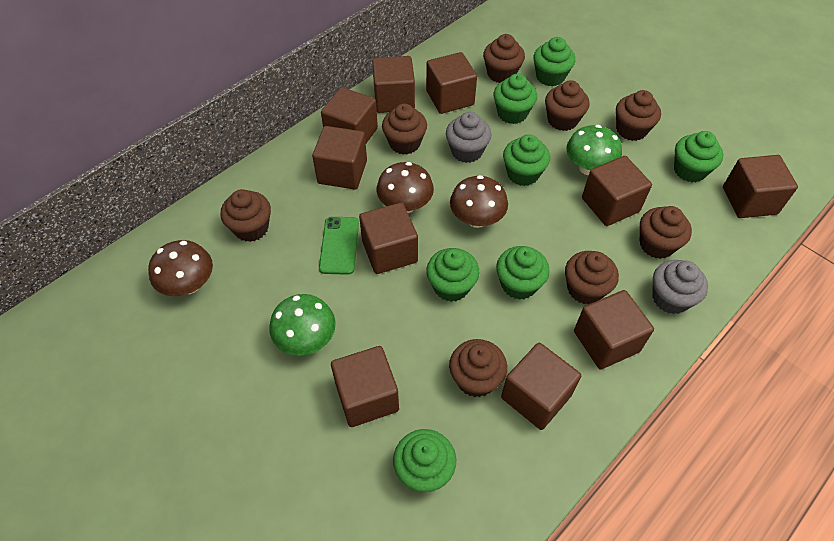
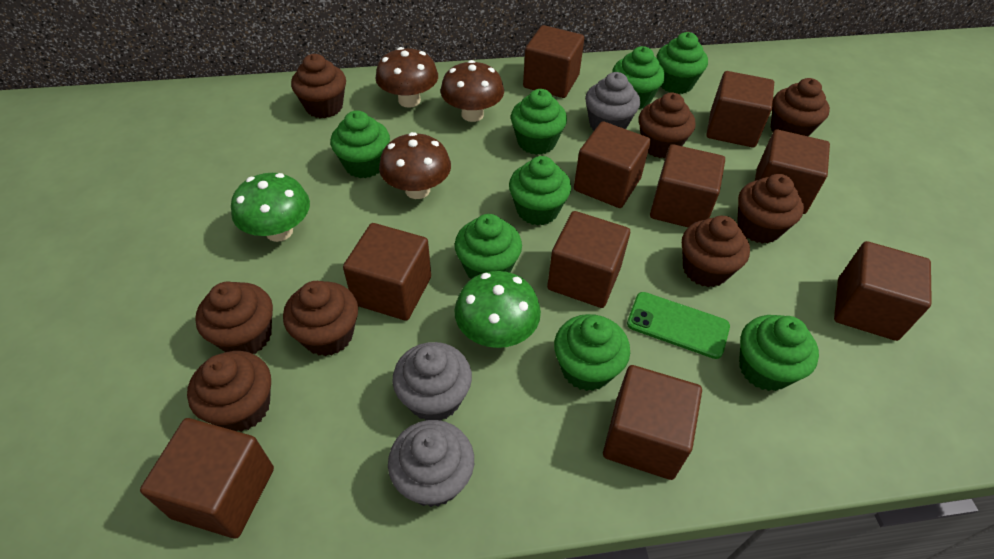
green cupcake: 7 -> 8
grey cupcake: 2 -> 3

